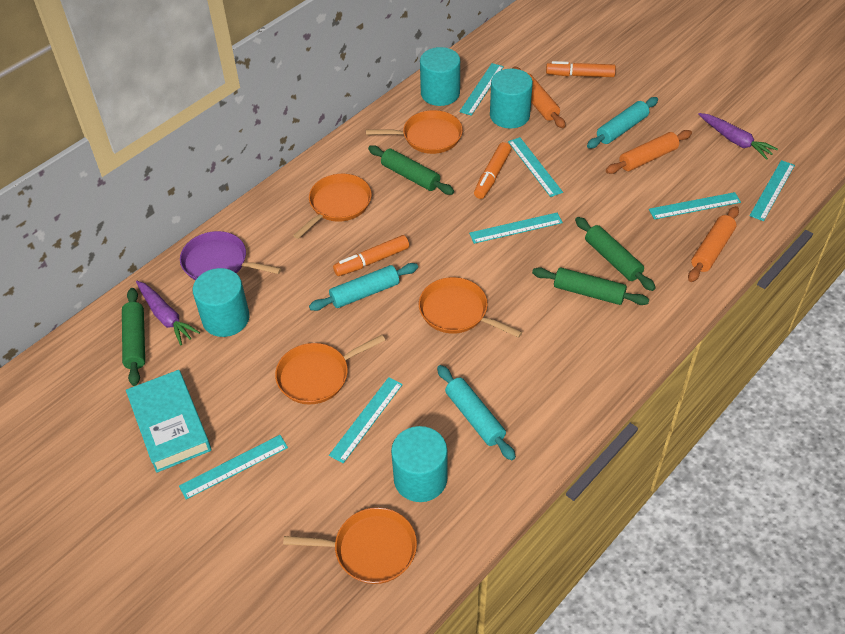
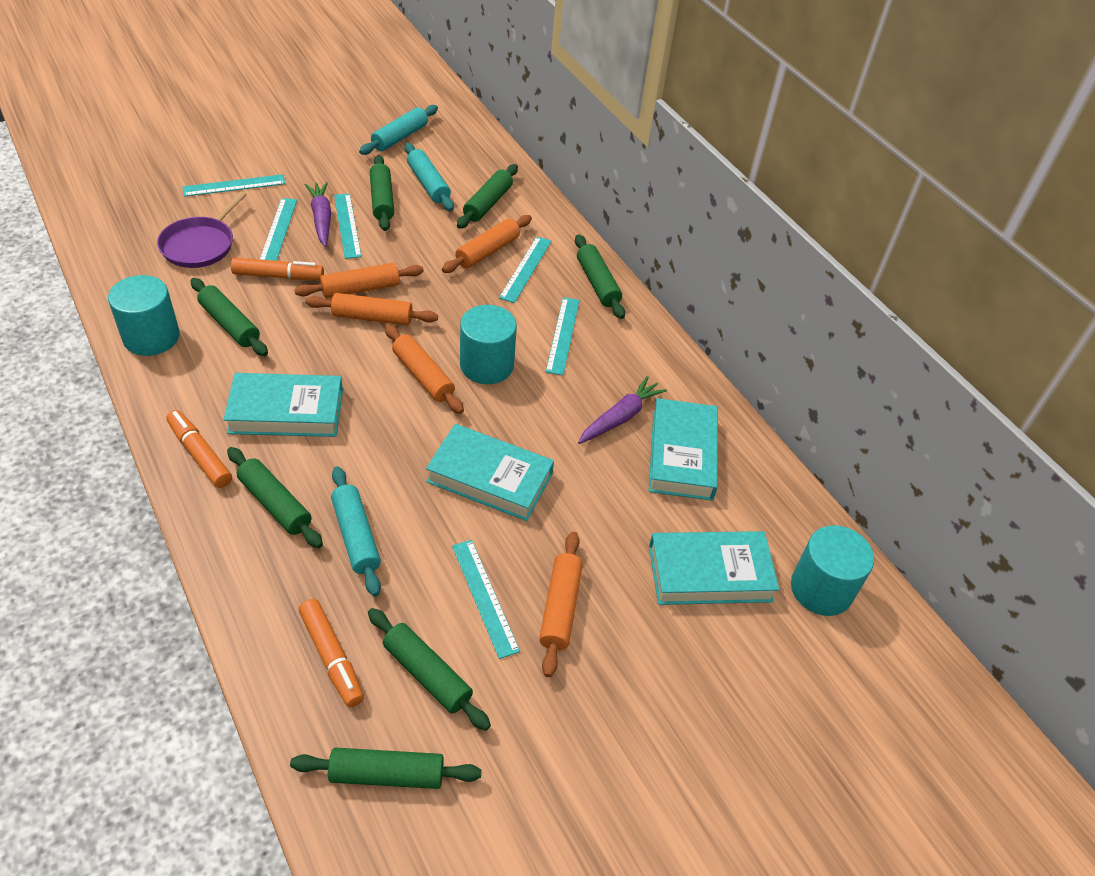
green rolling pin: 4 -> 7
orange pan: 5 -> 0
orange rolling pin: 3 -> 5
turquoise book: 1 -> 4
turquoise cylinder: 4 -> 3
turquoise ruler: 7 -> 6

